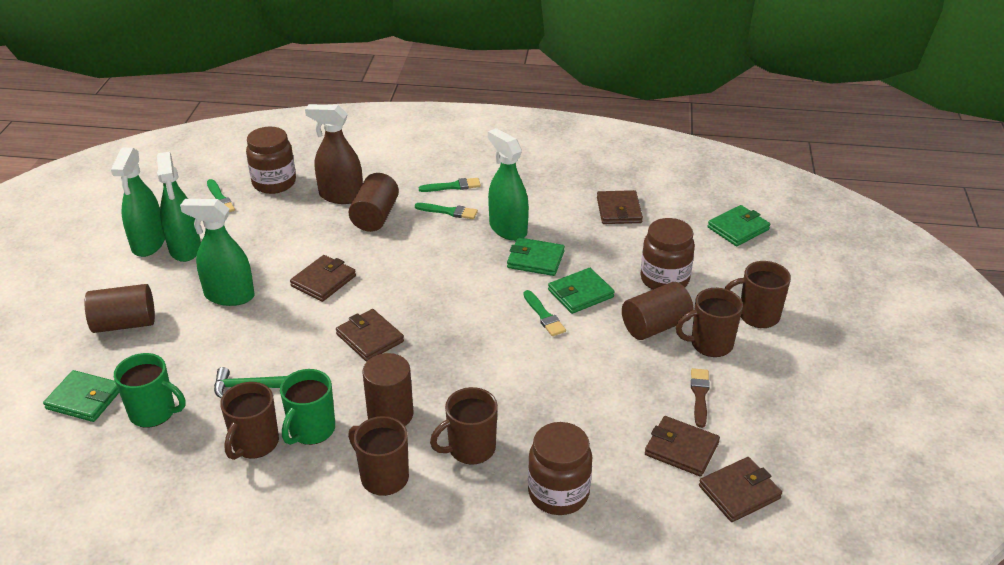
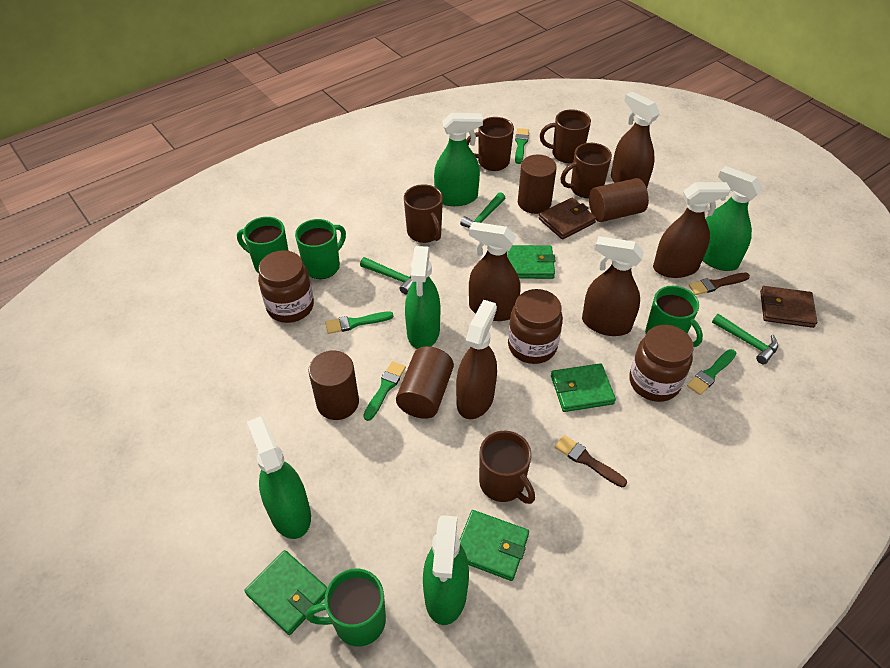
brown brush: 1 -> 2
brown spray bottle: 1 -> 5
brown wallet: 5 -> 2
green hammer: 1 -> 3
green mug: 2 -> 4
green spray bottle: 4 -> 5

